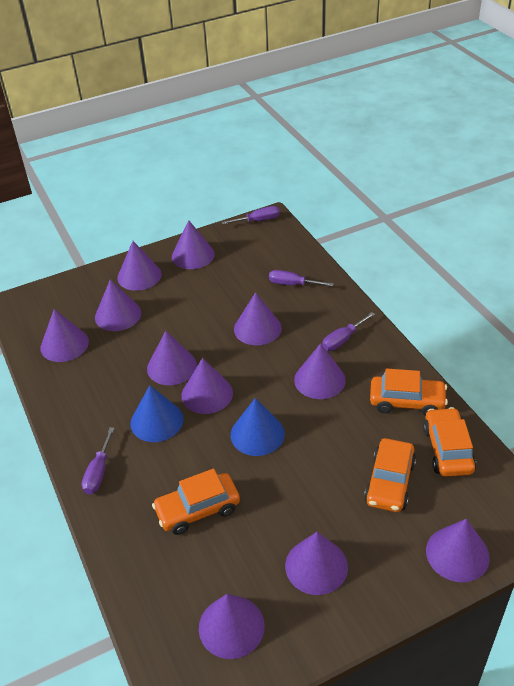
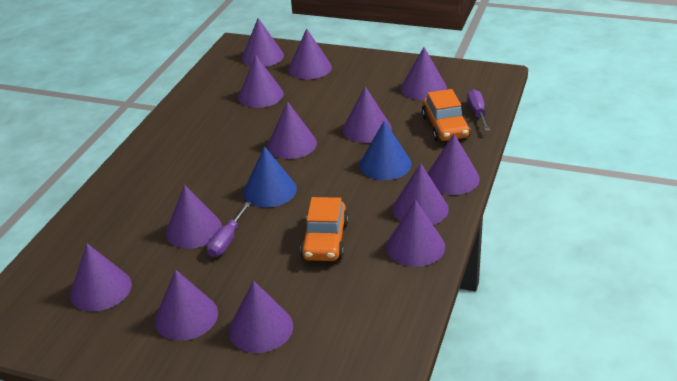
orange car: 4 -> 2
purple cone: 11 -> 13
purple screwdriver: 4 -> 2

